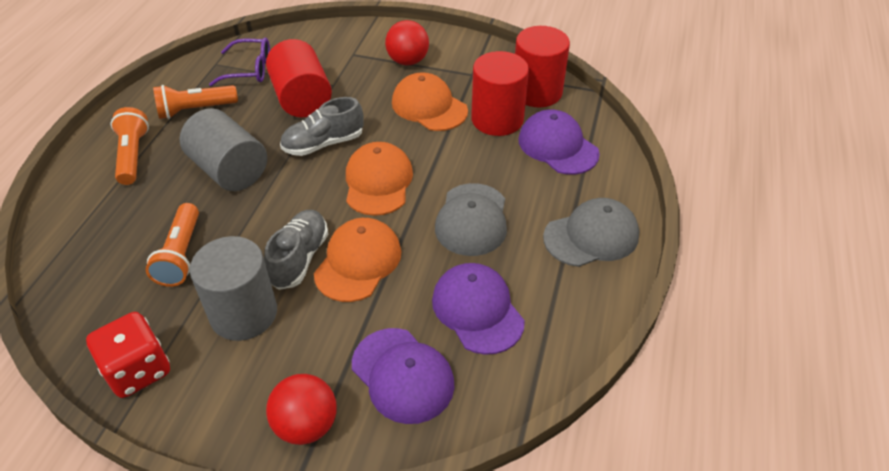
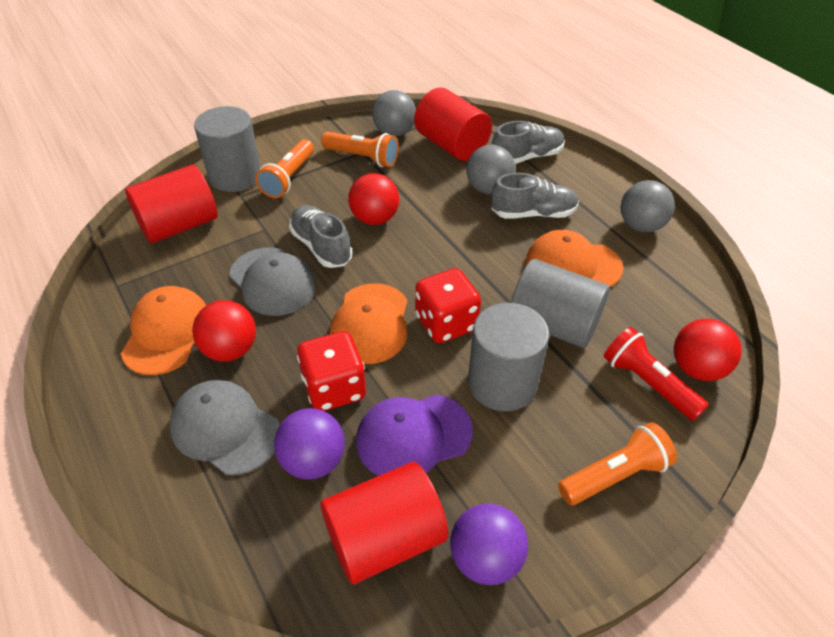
grey ball: 0 -> 3
grey cylinder: 2 -> 3
grey shoe: 2 -> 3
purple ball: 0 -> 2
purple cap: 3 -> 1
purple glasses: 1 -> 0
red ball: 2 -> 3
red dice: 1 -> 2
red flashlight: 0 -> 1

